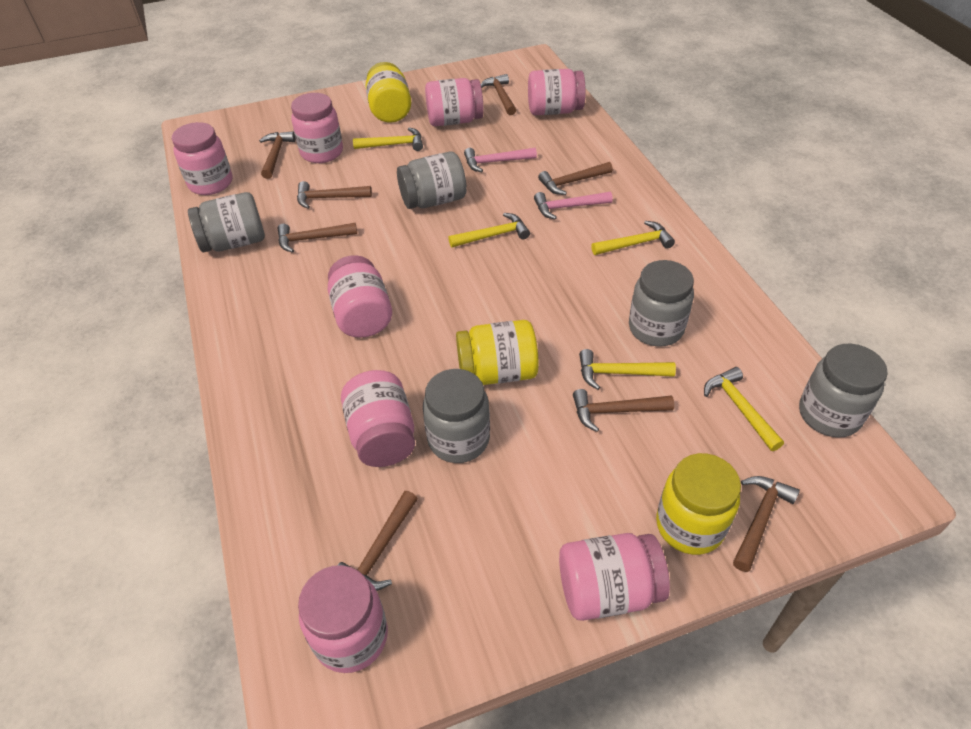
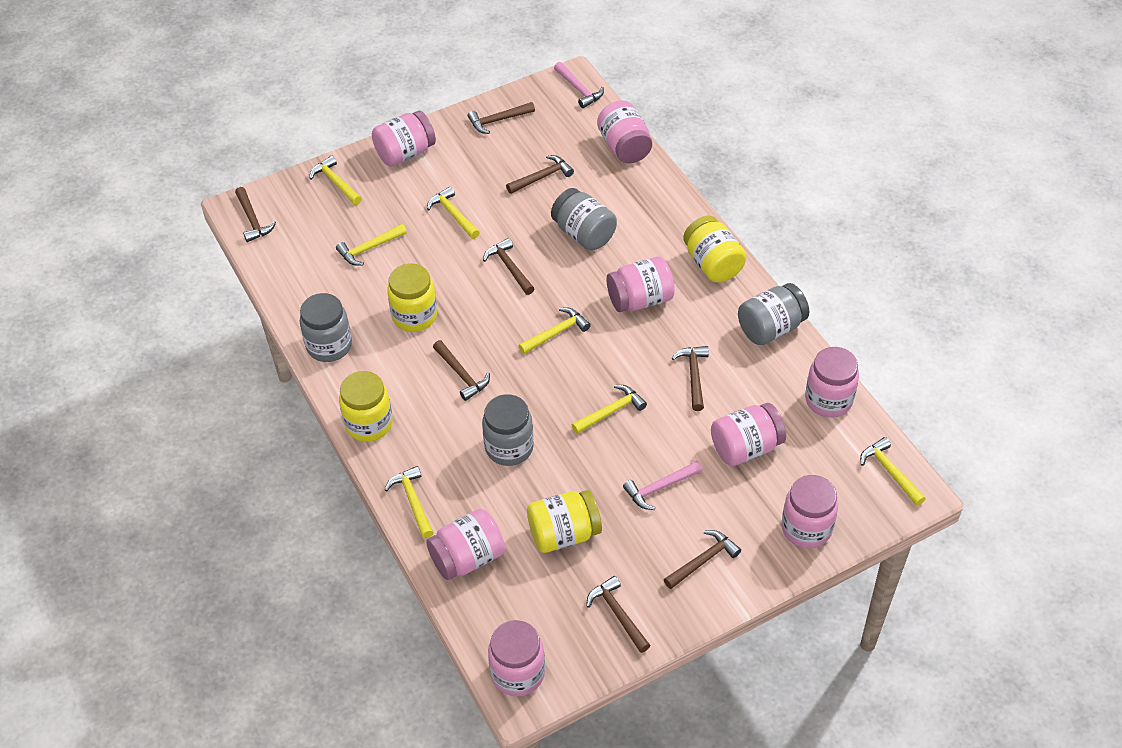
grey jar: 5 -> 4
yellow hammer: 5 -> 7
yellow jar: 3 -> 4

